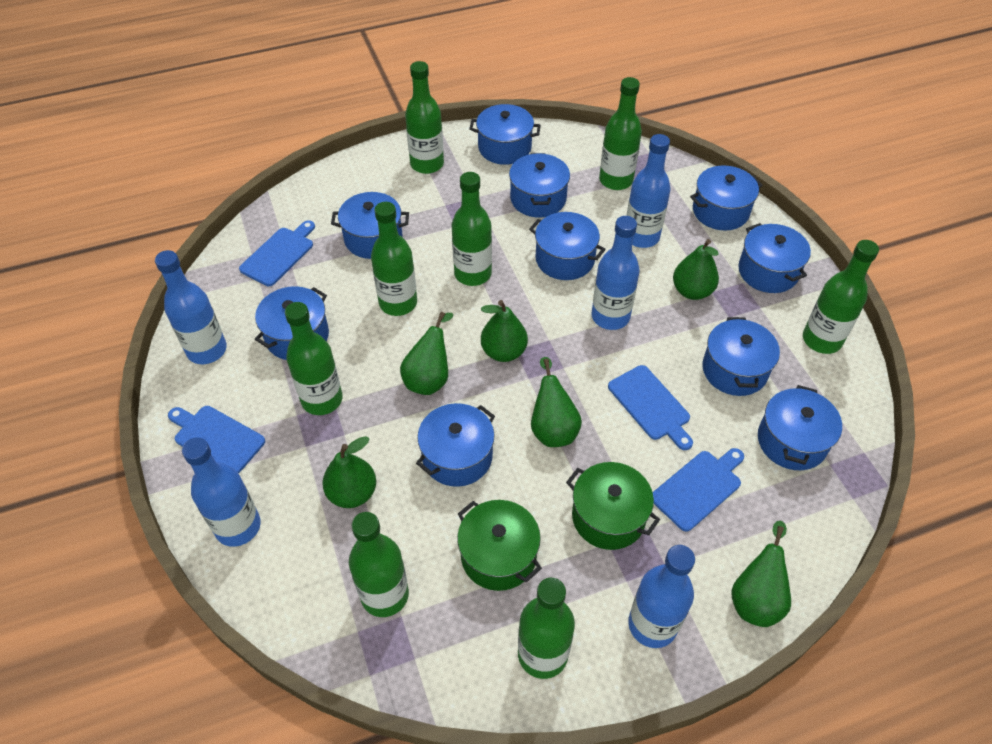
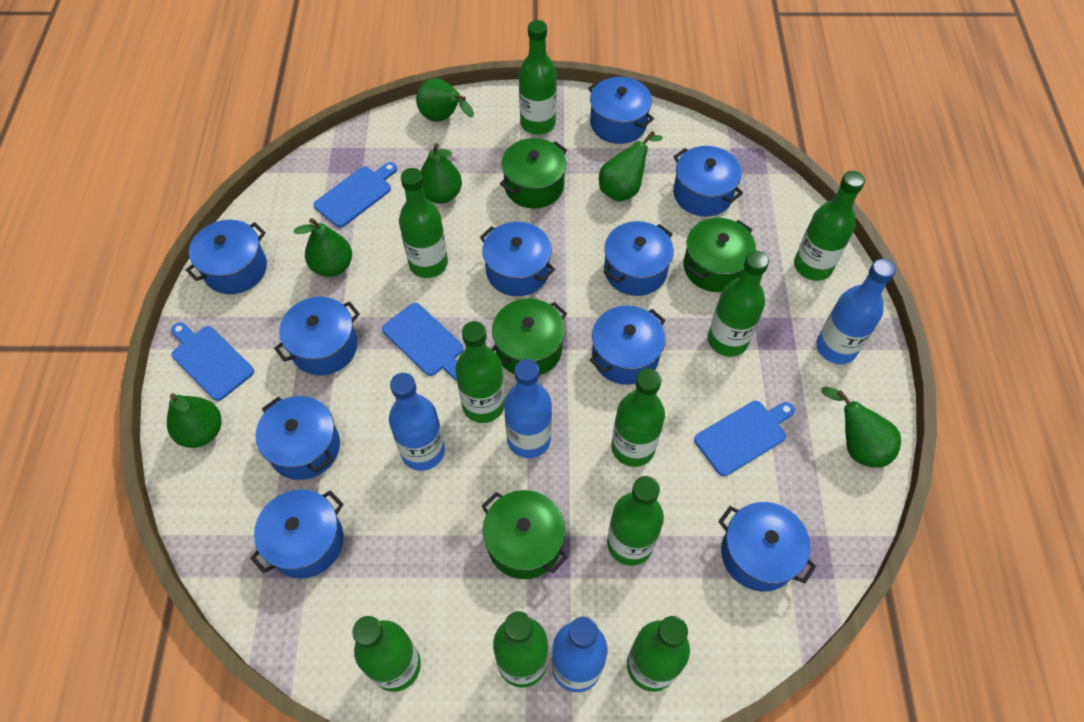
blue bottle: 5 -> 4
green bottle: 8 -> 10
green pot: 2 -> 4

